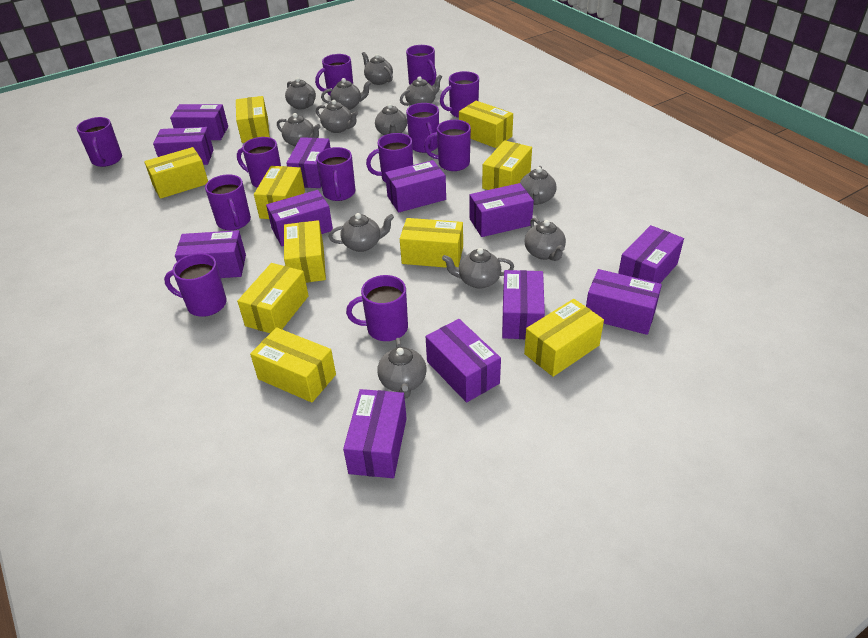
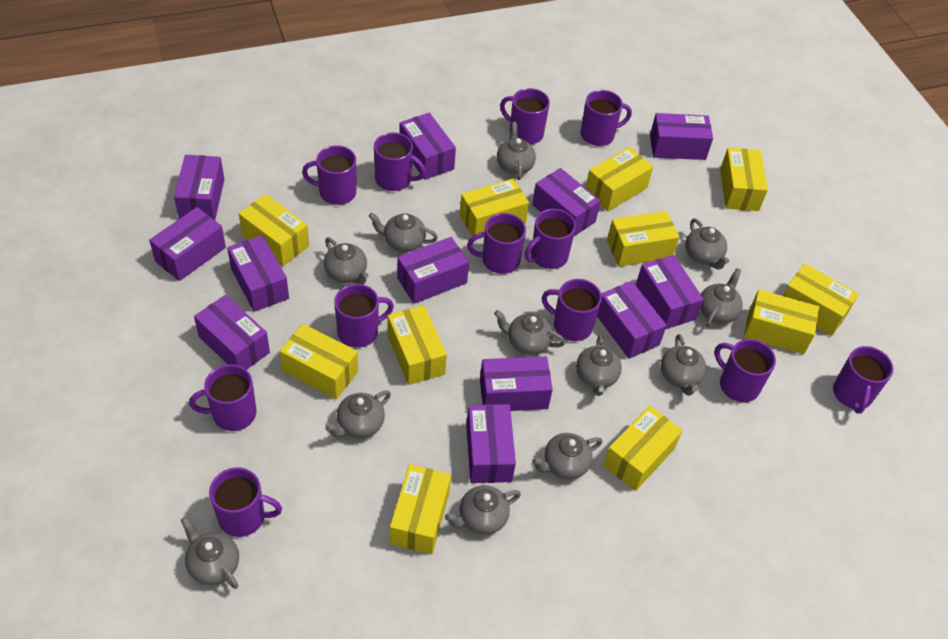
yellow box: 10 -> 11

